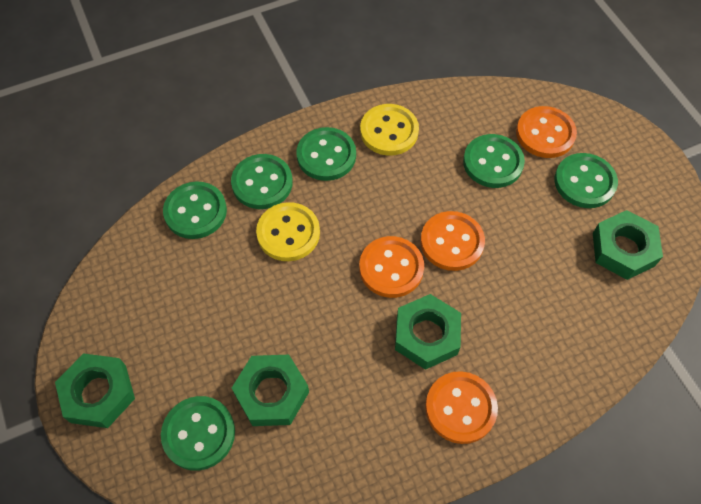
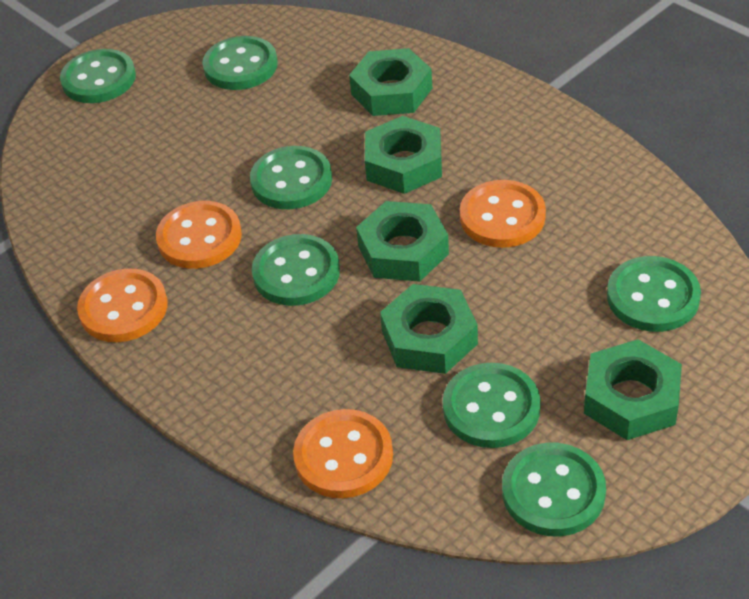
green button: 6 -> 7
green nut: 4 -> 5
yellow button: 2 -> 0

